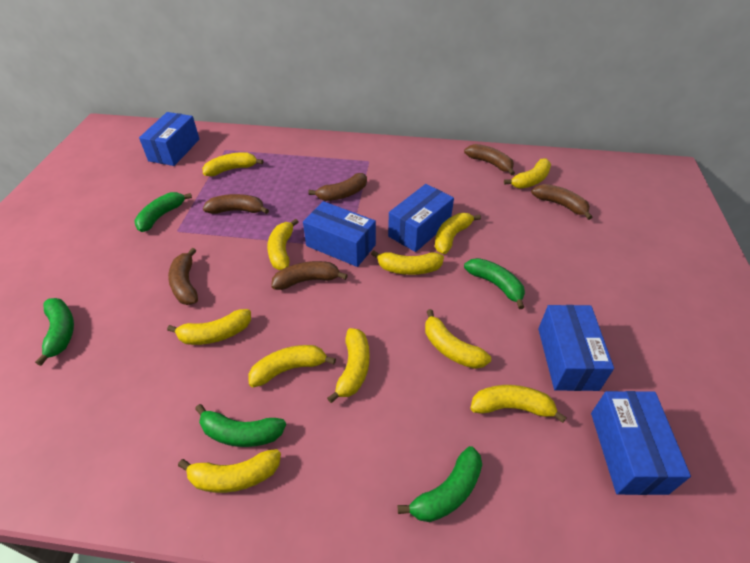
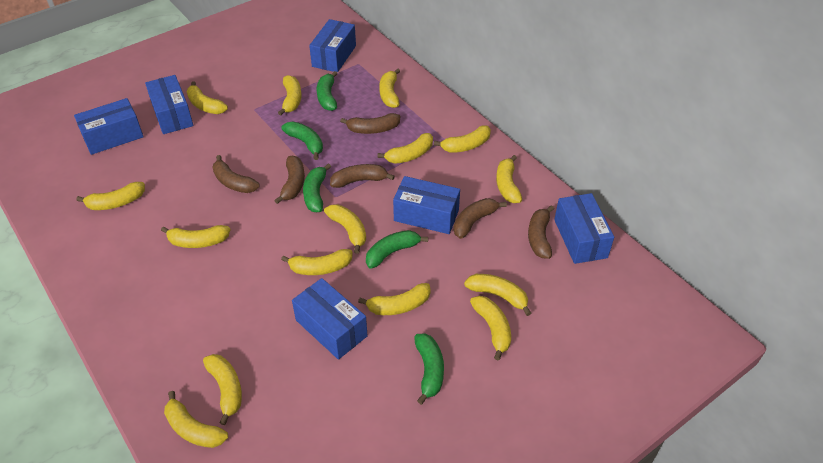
blue box: 5 -> 6
yellow banana: 11 -> 15

